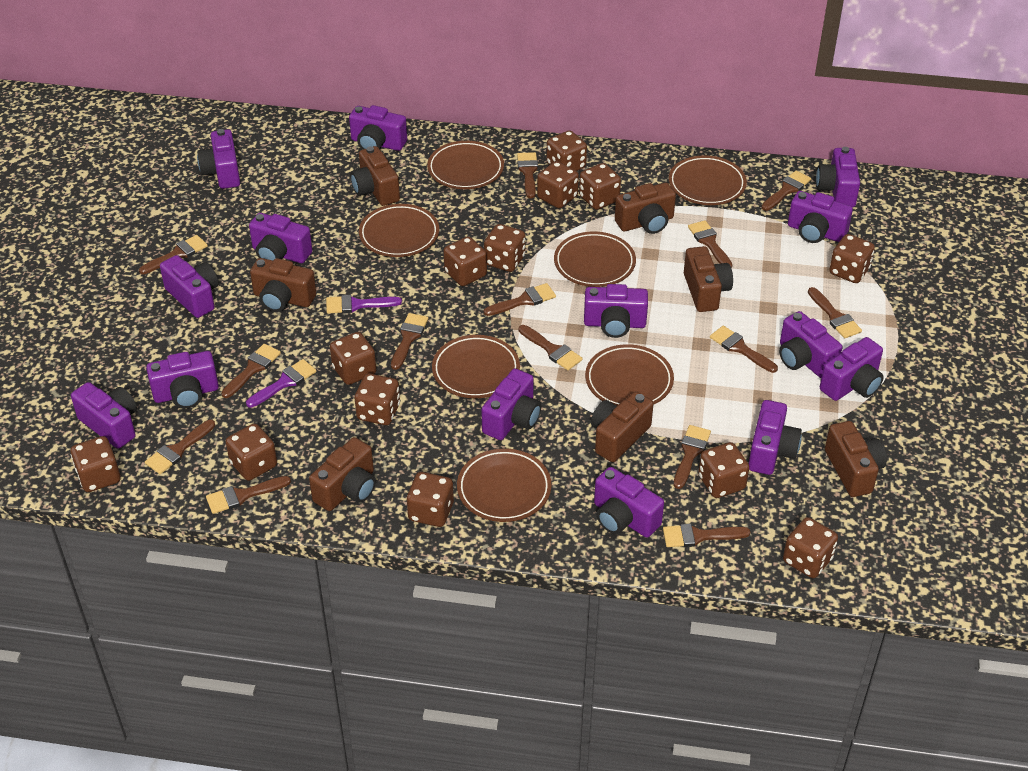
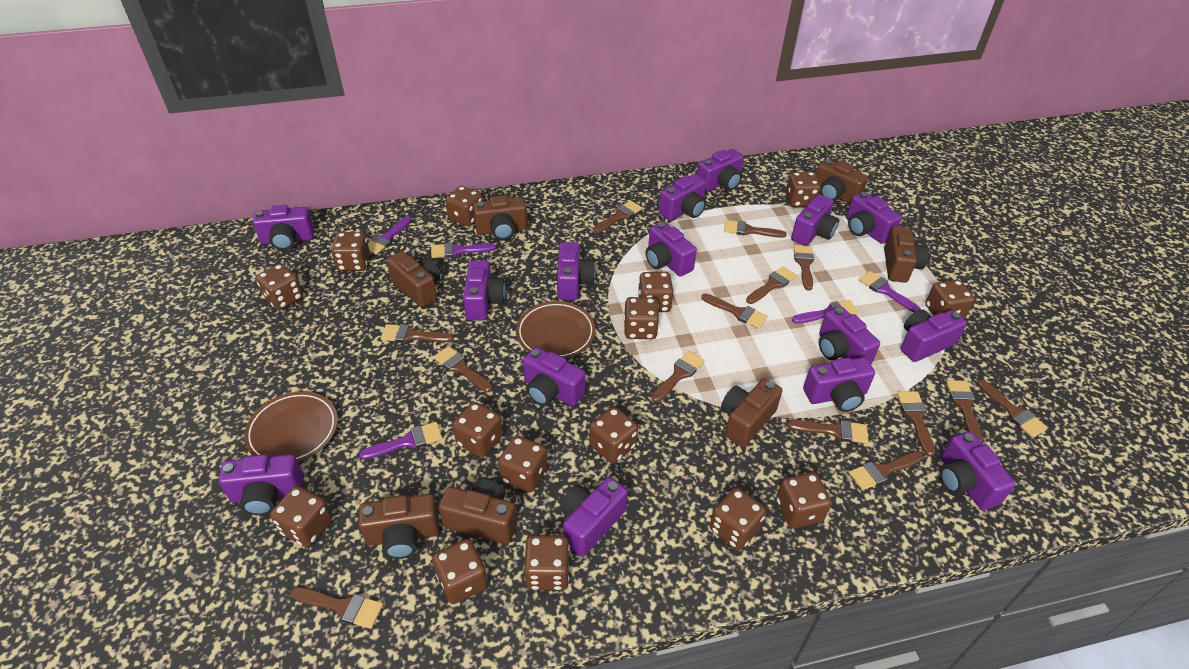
brown dice: 13 -> 15
brown plate: 7 -> 2
purple brush: 2 -> 5
purple camera: 14 -> 15

